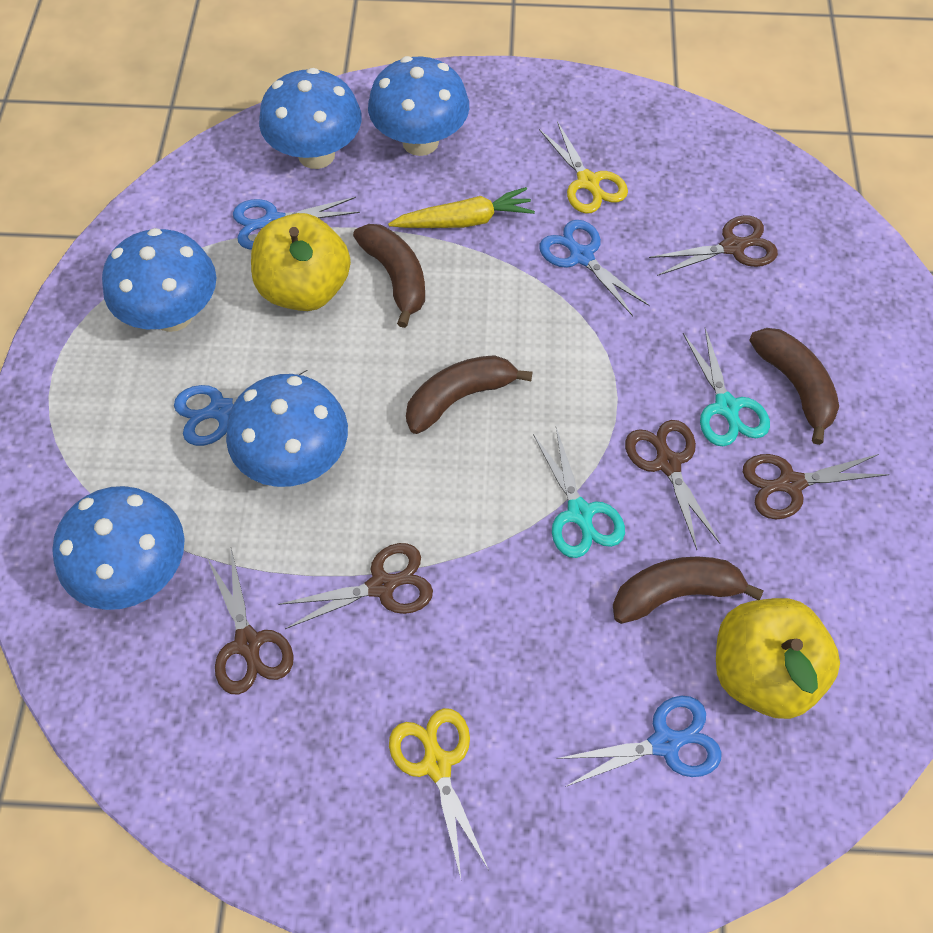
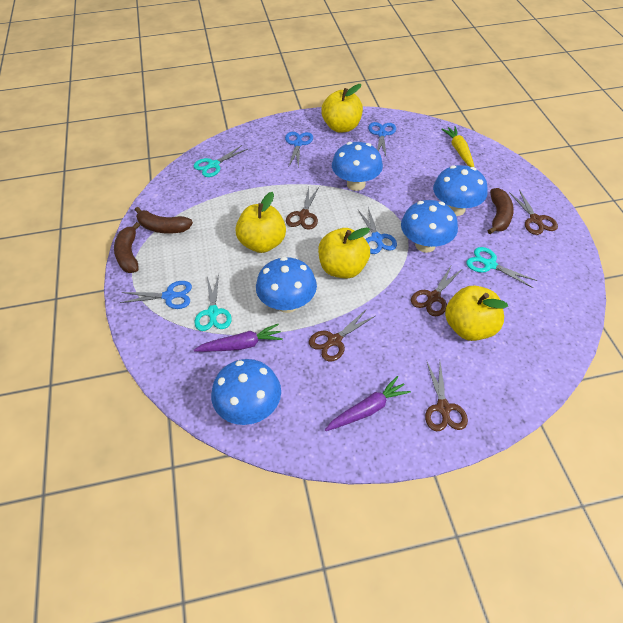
brown banana: 4 -> 3
purple carrot: 0 -> 2
turquoise scissors: 2 -> 3
yellow apple: 2 -> 4
yellow scissors: 2 -> 0

